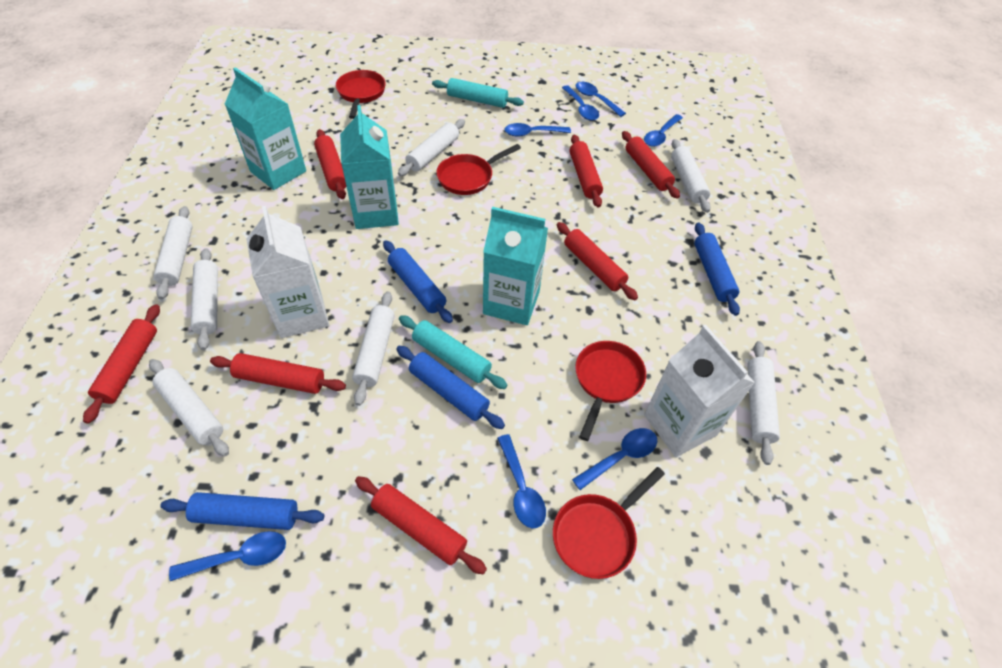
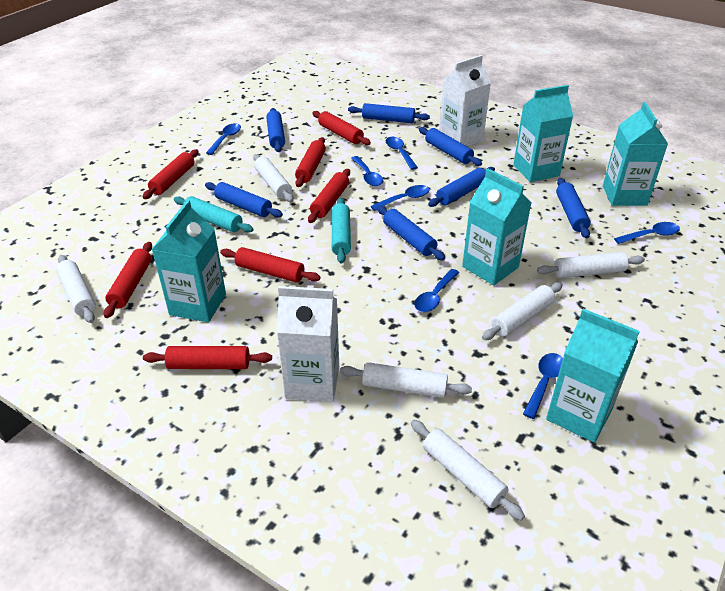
blue rolling pin: 4 -> 7
red pan: 4 -> 0
turquoise carton: 3 -> 5
white rolling pin: 7 -> 6

